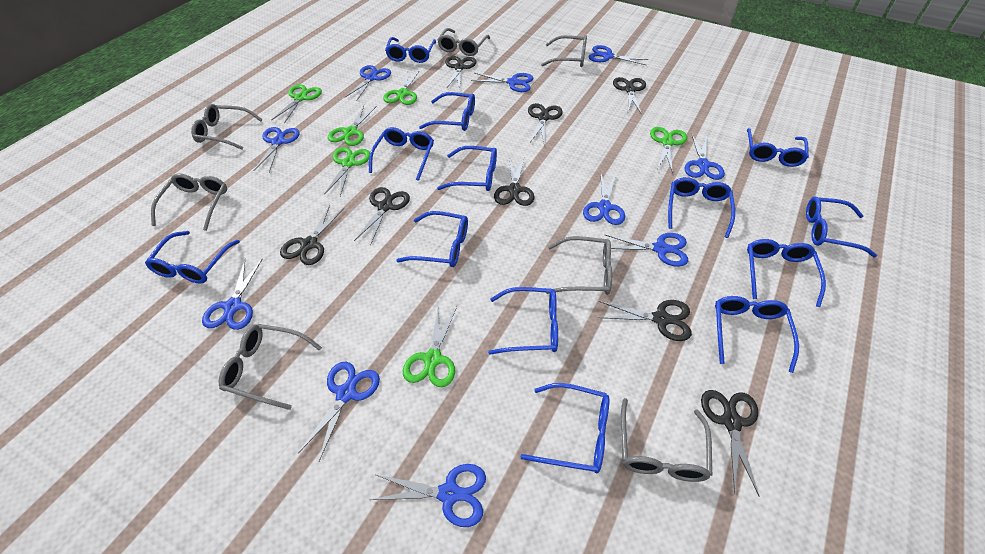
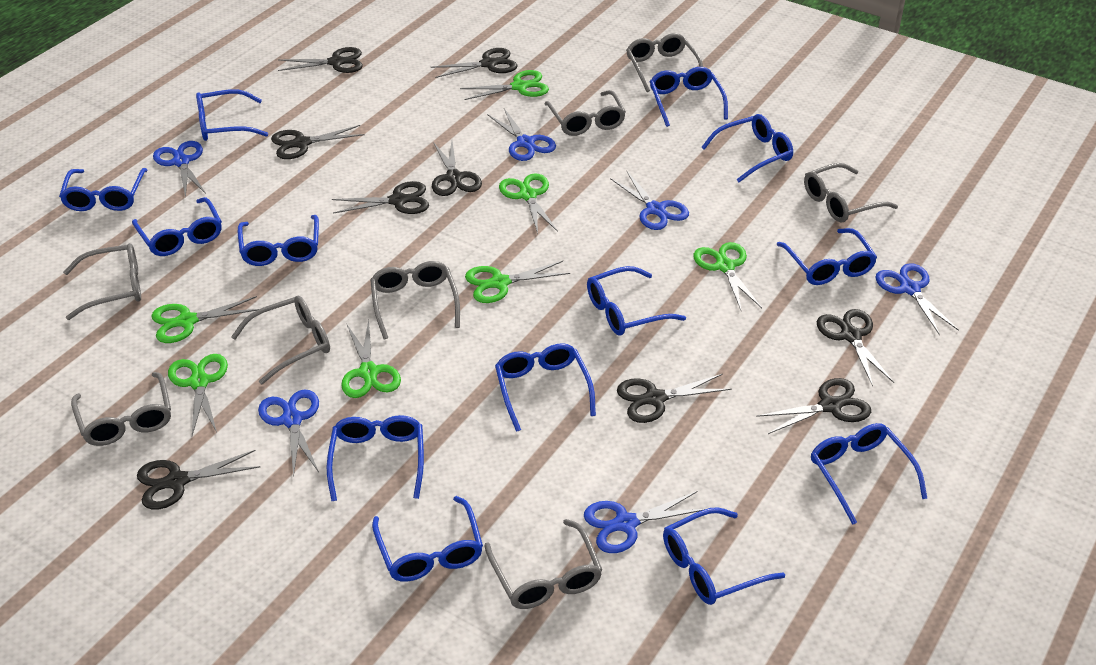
black scissors: 8 -> 9
blue scissors: 10 -> 6
green scissors: 6 -> 7
grey glasses: 7 -> 8

